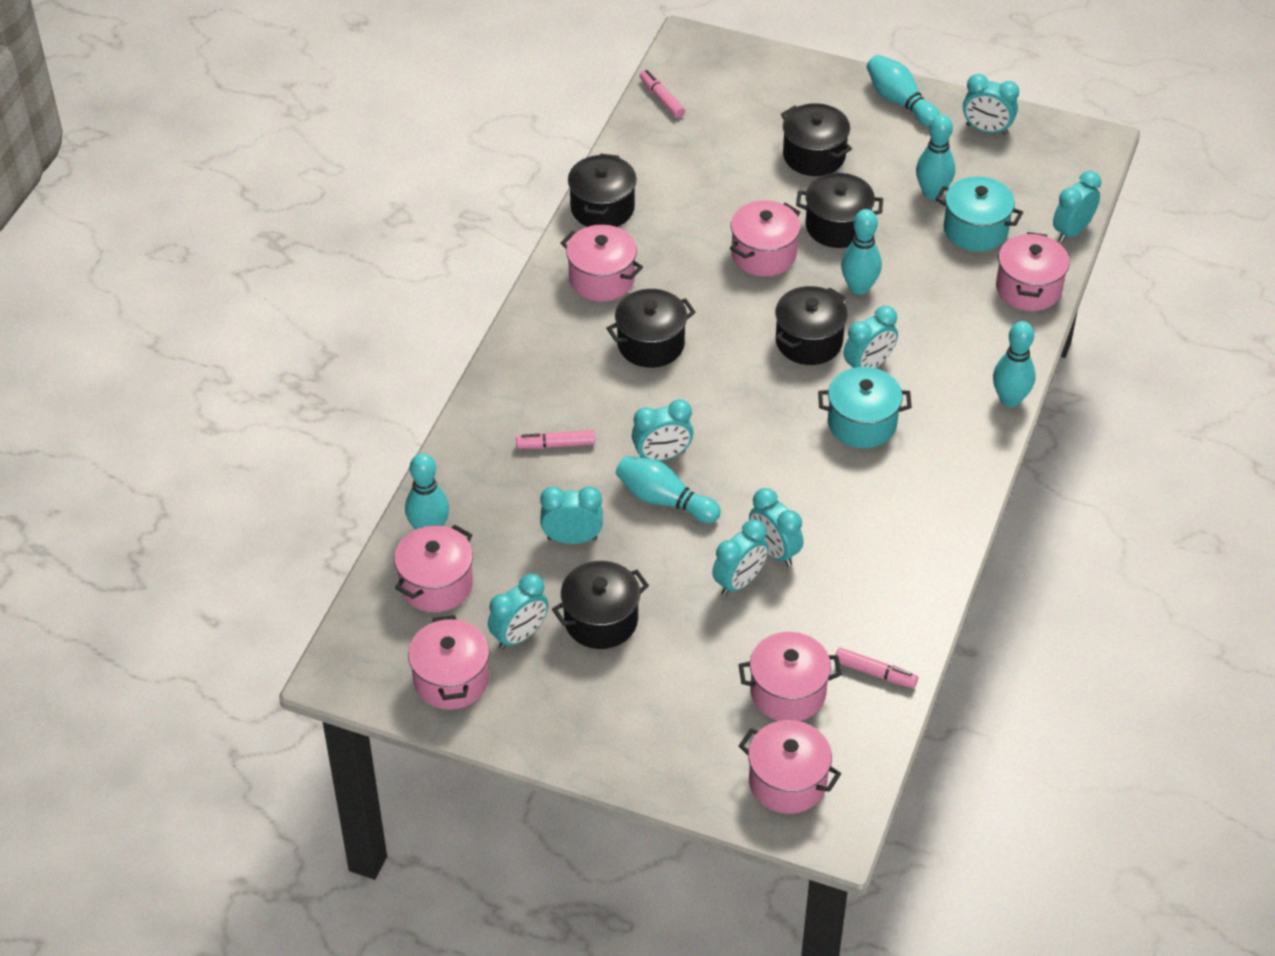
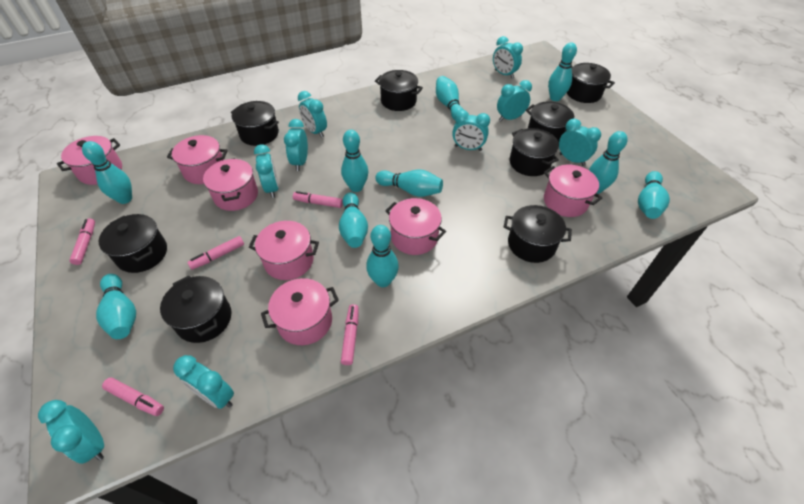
black pot: 6 -> 8
pink marker: 3 -> 5
turquoise bowling pin: 6 -> 10
turquoise clock: 8 -> 9
turquoise pot: 2 -> 0

